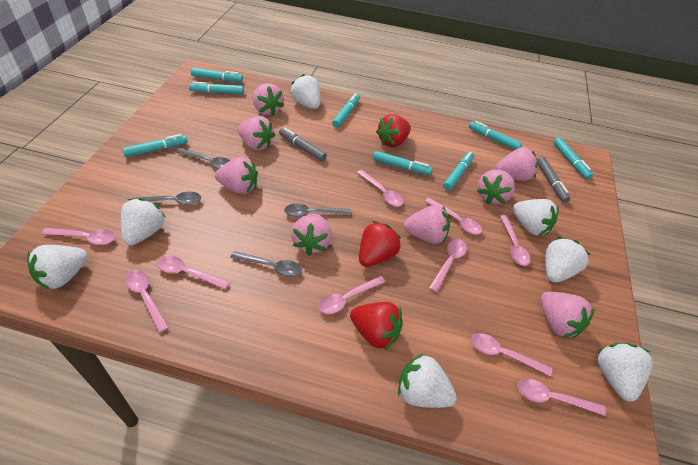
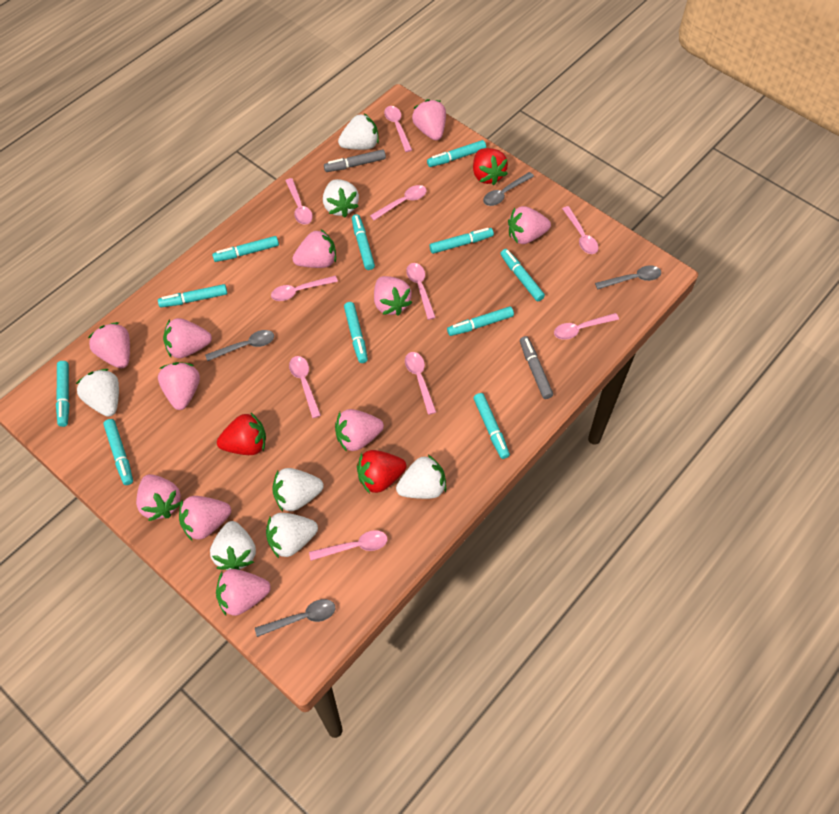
pink strawberry: 8 -> 11
turquoise marker: 8 -> 11

